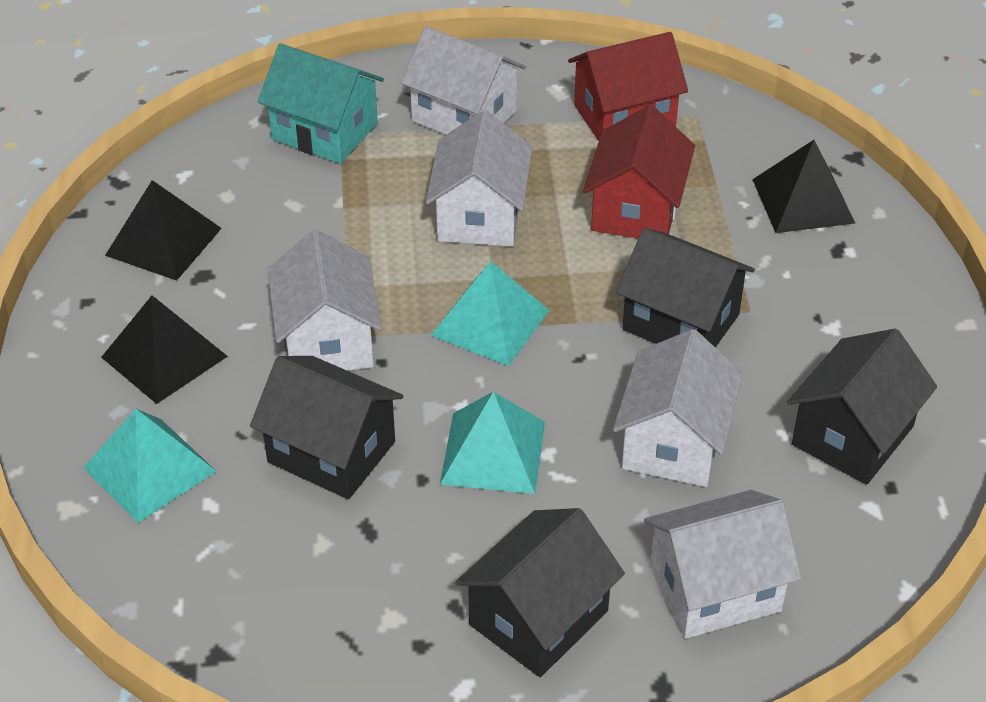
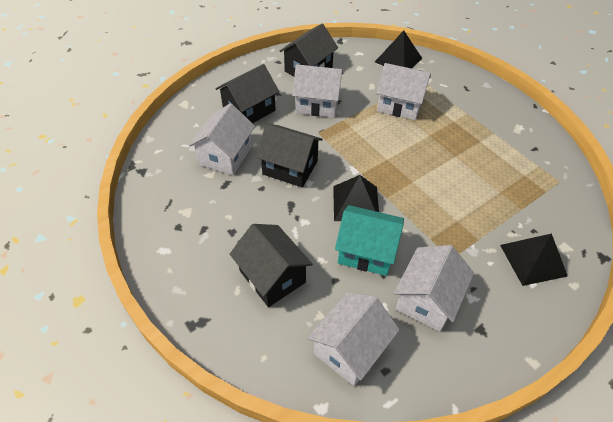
red house: 2 -> 0
turquoise pyramid: 3 -> 0

